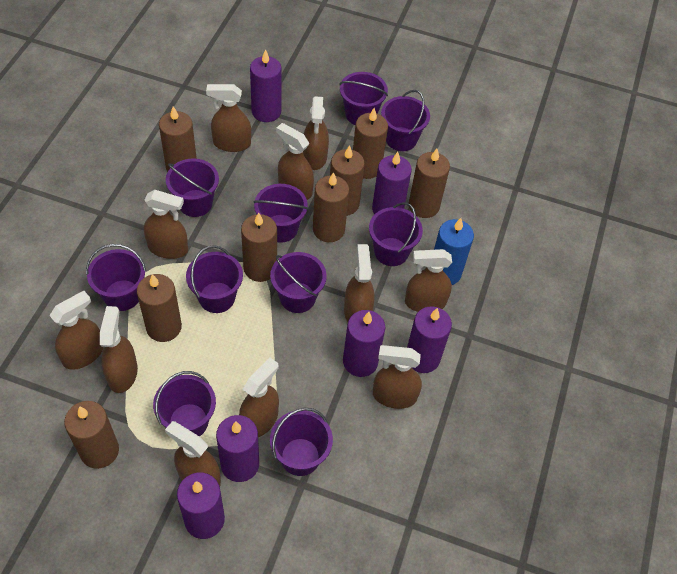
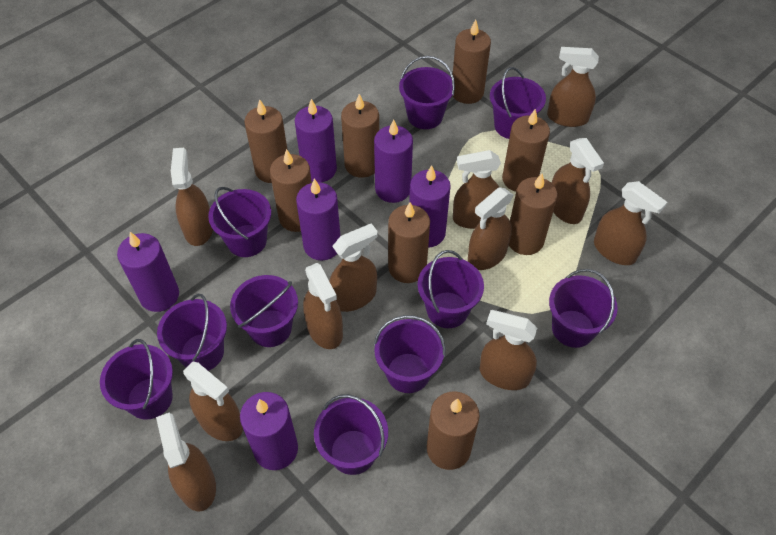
blue candle: 1 -> 0

